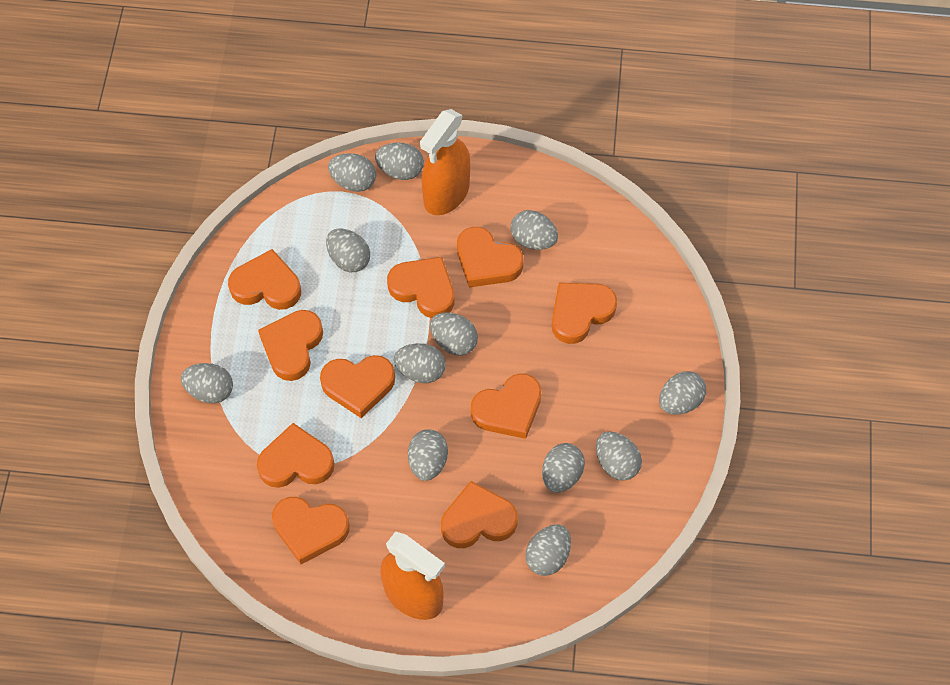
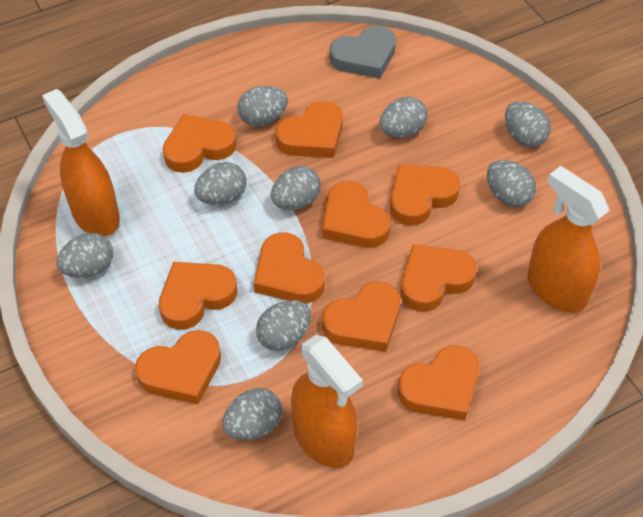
grey egg: 12 -> 9
grey heart: 0 -> 1
orange spray bottle: 2 -> 3

